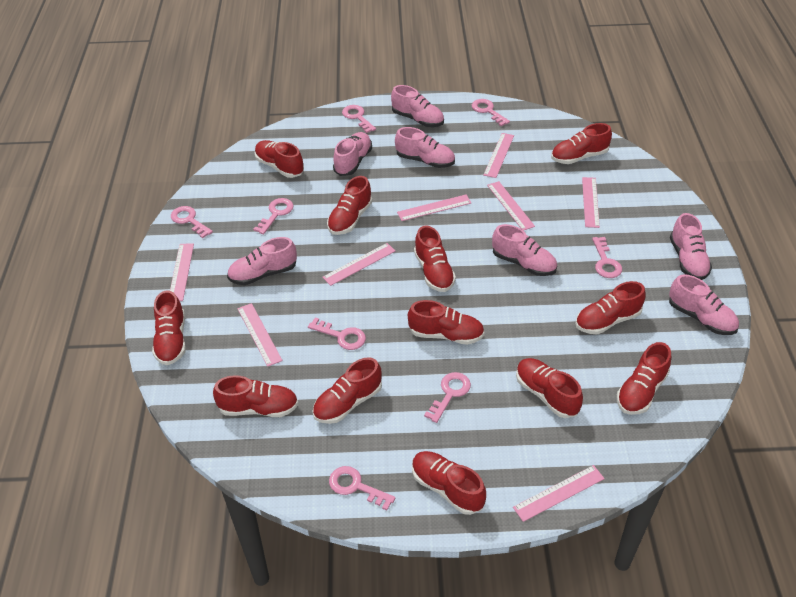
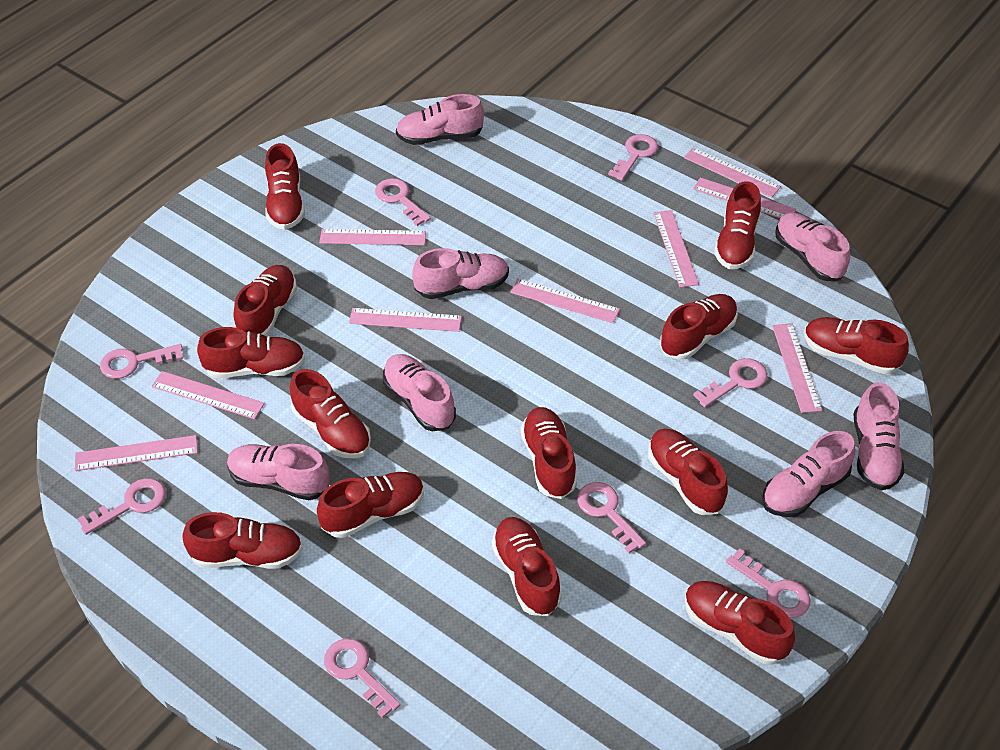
pink ruler: 8 -> 9
red shoe: 12 -> 13

